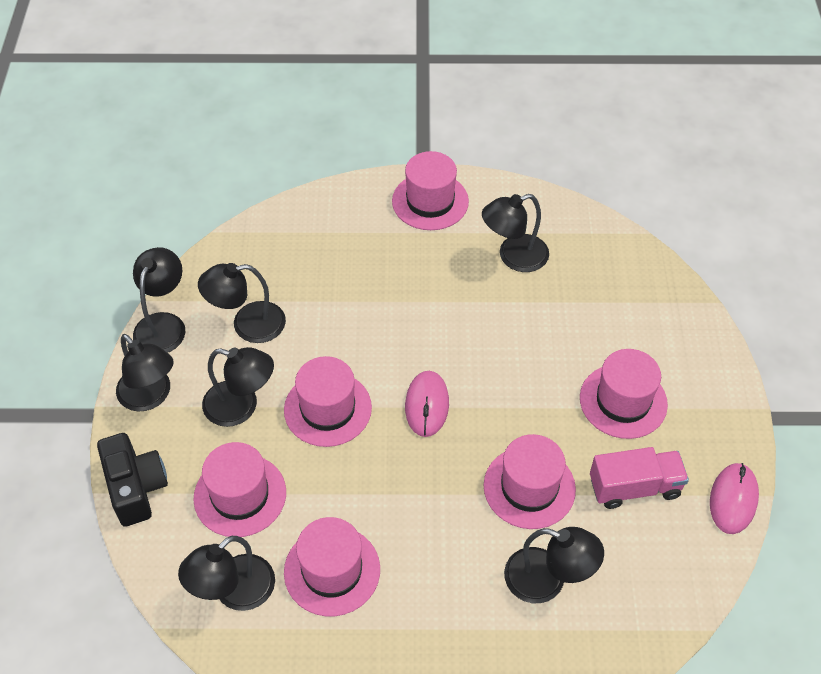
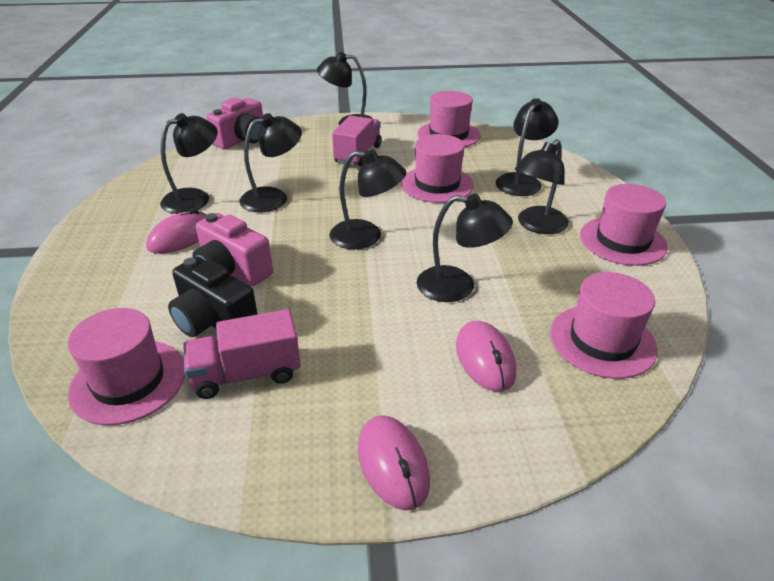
pink camera: 0 -> 2
pink hat: 6 -> 5
pink mouse: 2 -> 3
pink truck: 1 -> 2

